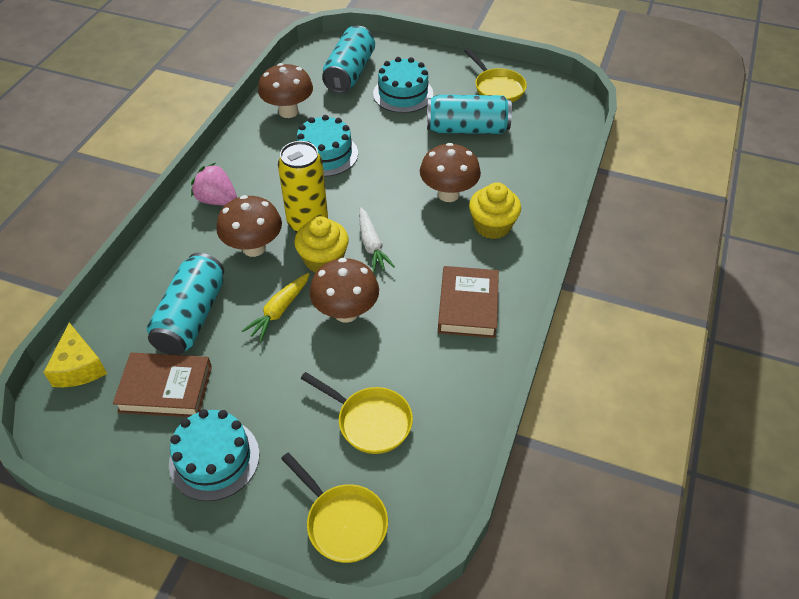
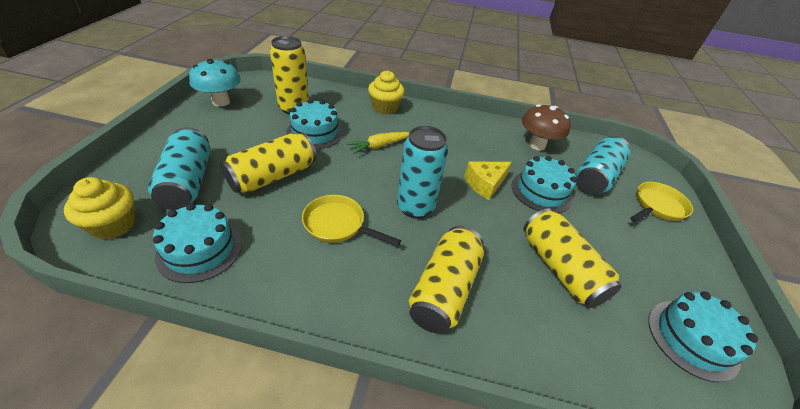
brown book: 2 -> 0
brown mushroom: 4 -> 1
pink strawberry: 1 -> 0
turquoise cake: 3 -> 4
turquoise mushroom: 0 -> 1
white carrot: 1 -> 0
yellow can: 1 -> 4
yellow pan: 3 -> 2

